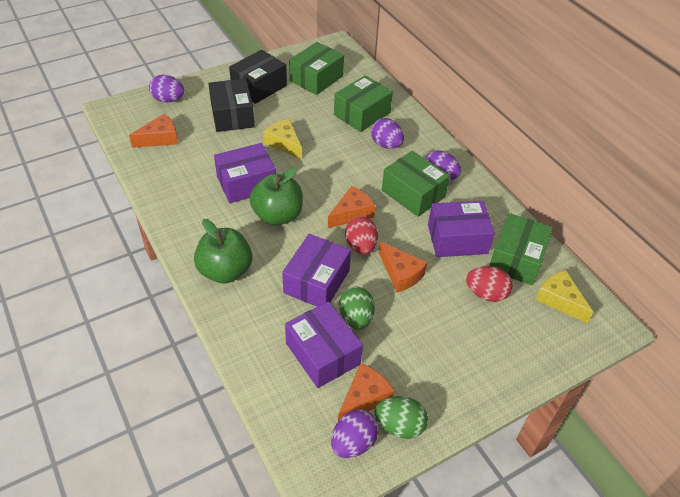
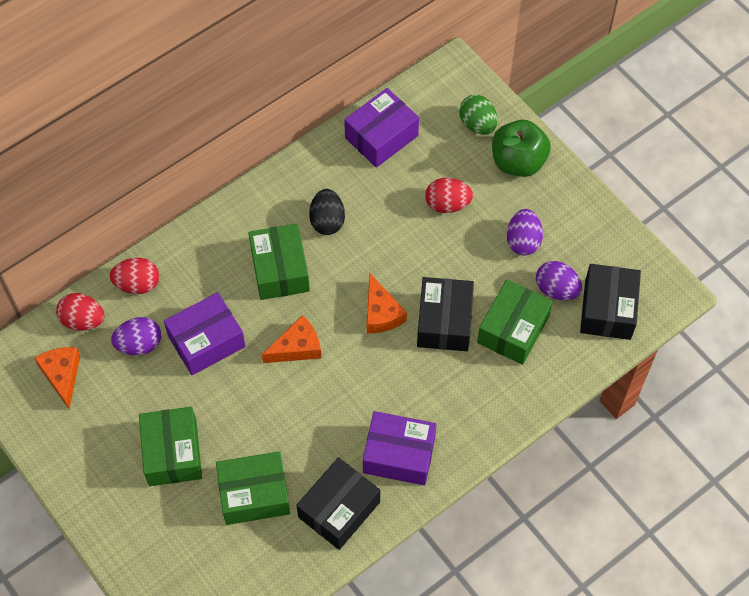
black box: 2 -> 3
black egg: 0 -> 1
green apple: 2 -> 1
green egg: 2 -> 1
orange cheese: 4 -> 3
purple box: 4 -> 3
purple egg: 4 -> 3
red egg: 2 -> 3
yellow cheese: 2 -> 0

